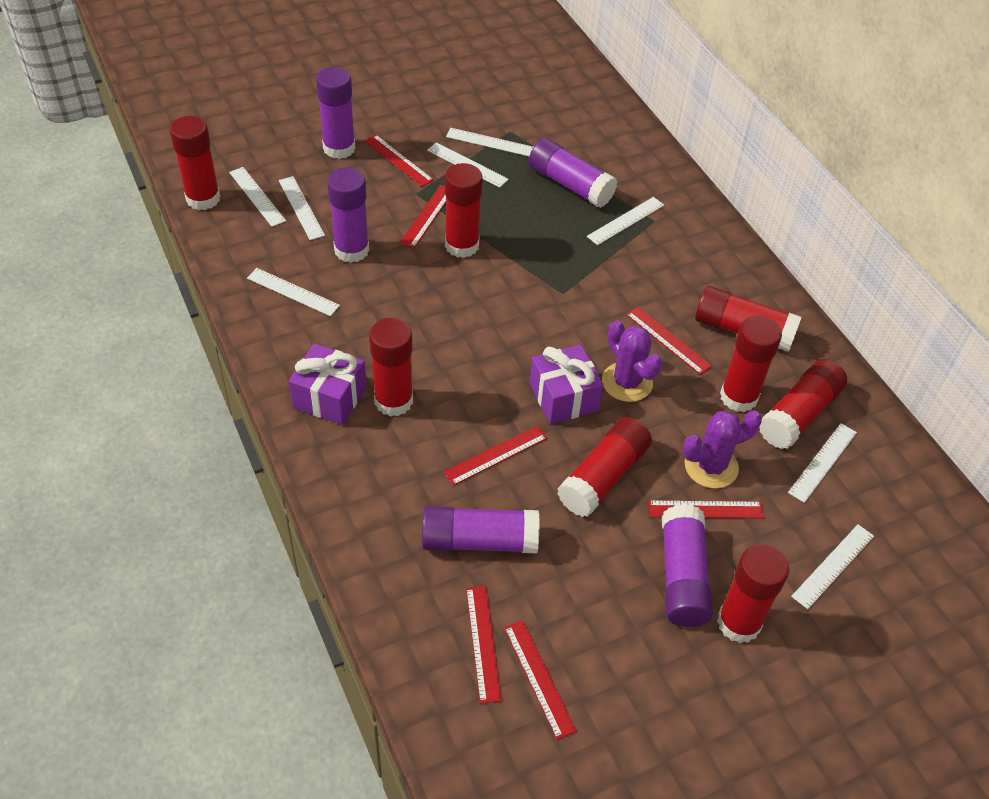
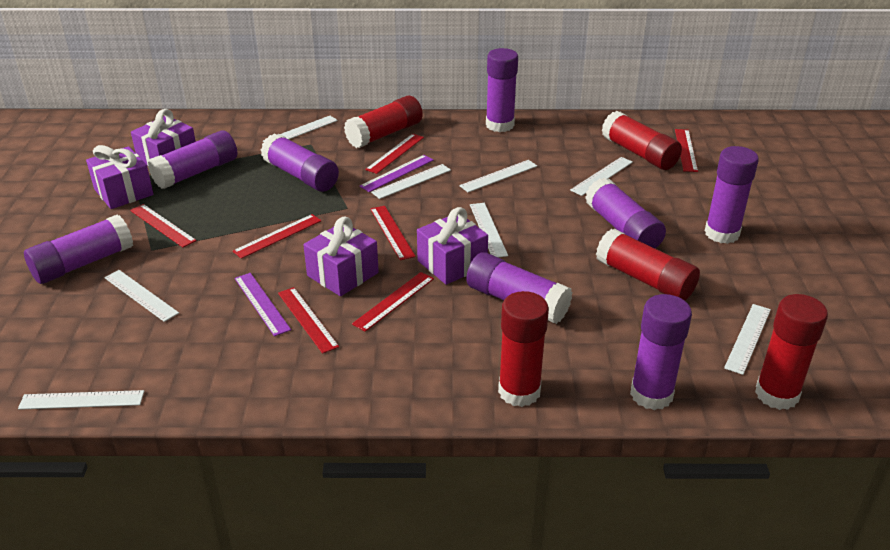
purple cactus: 2 -> 0
purple gift: 2 -> 4
purple glue stick: 5 -> 8
purple ruler: 0 -> 2
red glue stick: 8 -> 5

